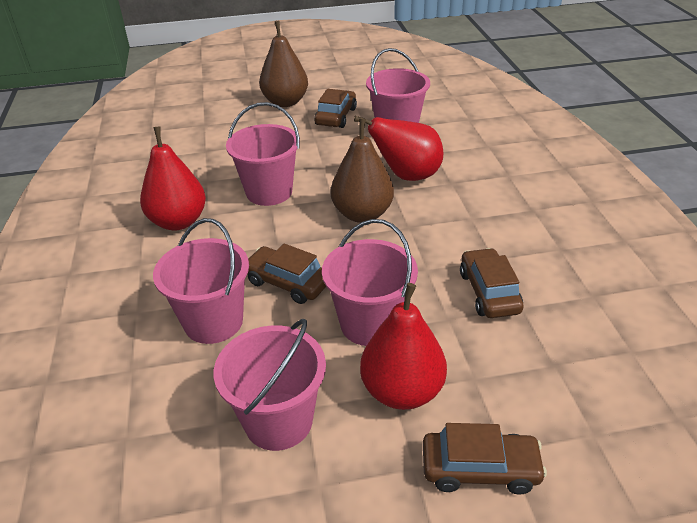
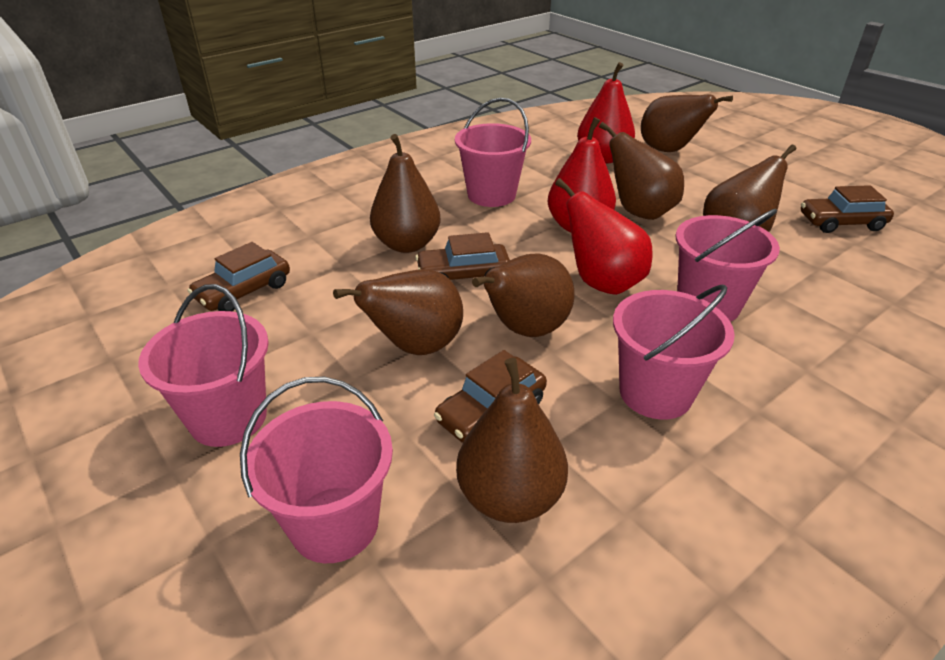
brown pear: 2 -> 7

